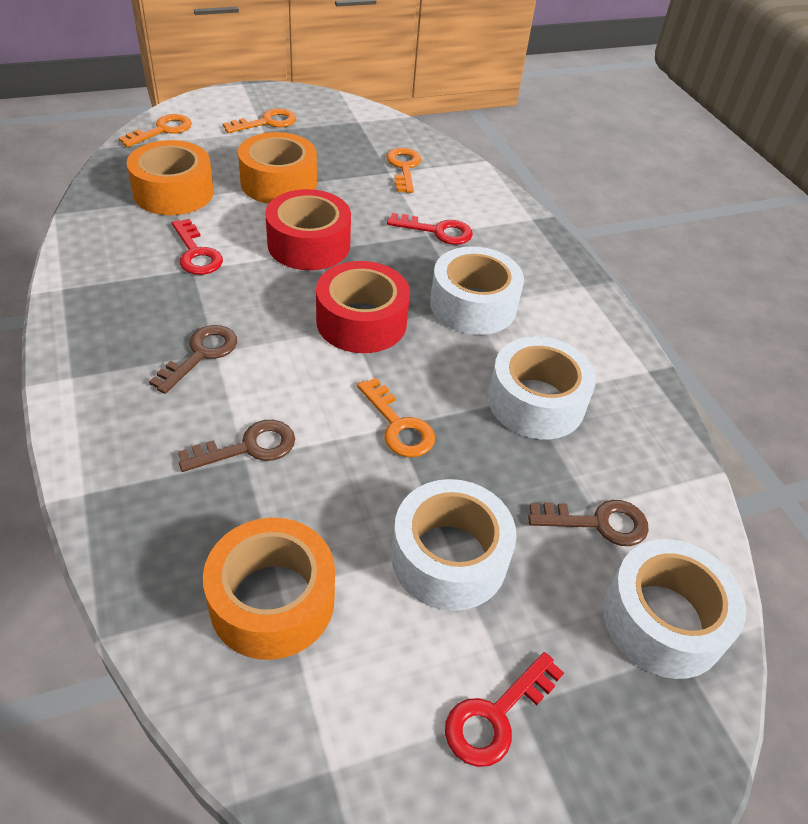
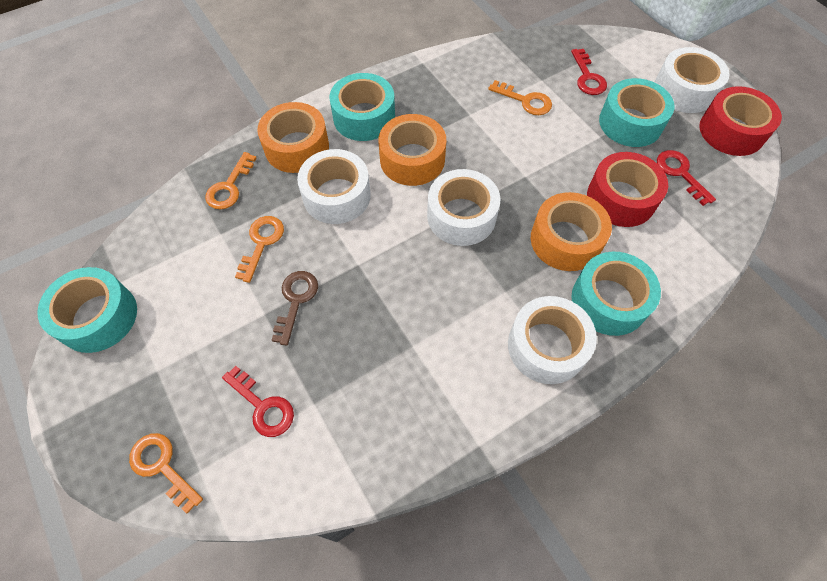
brown key: 3 -> 1
turquoise tape: 0 -> 4

